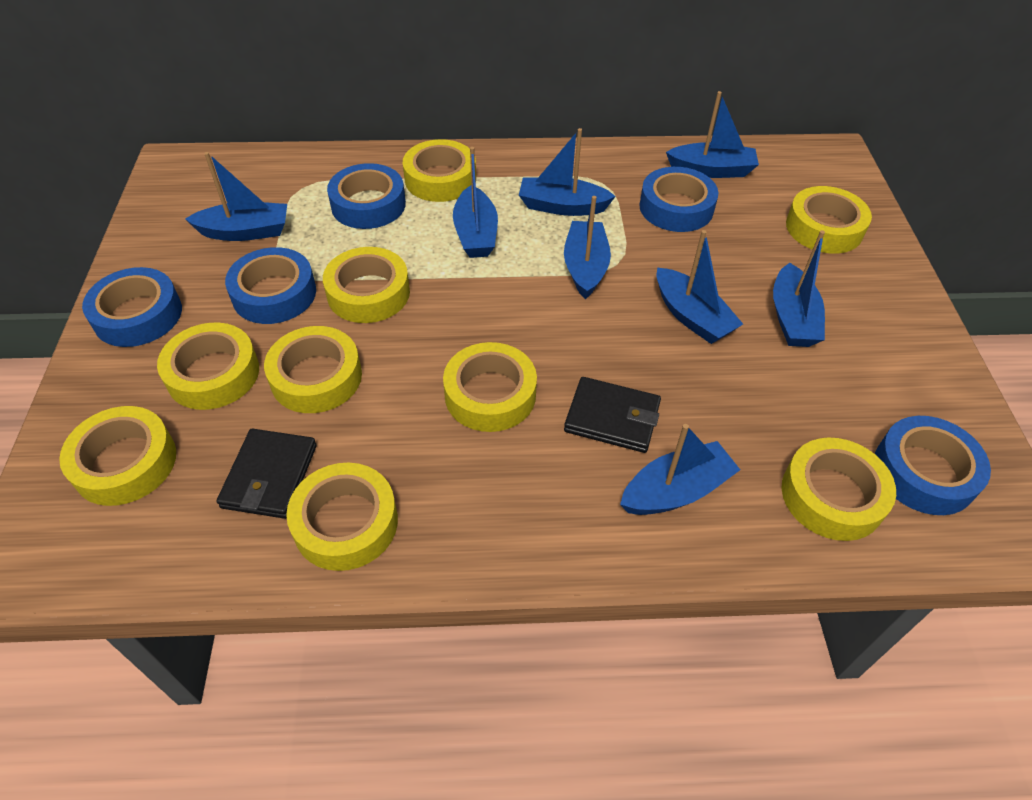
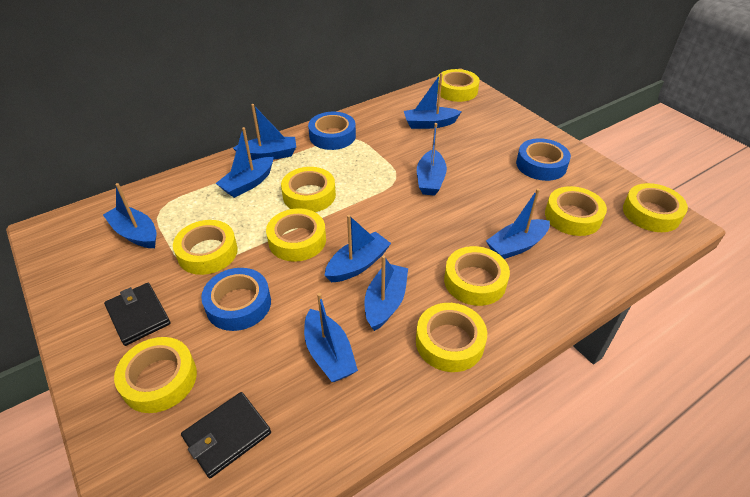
blue boat: 8 -> 9
blue tape: 5 -> 3

